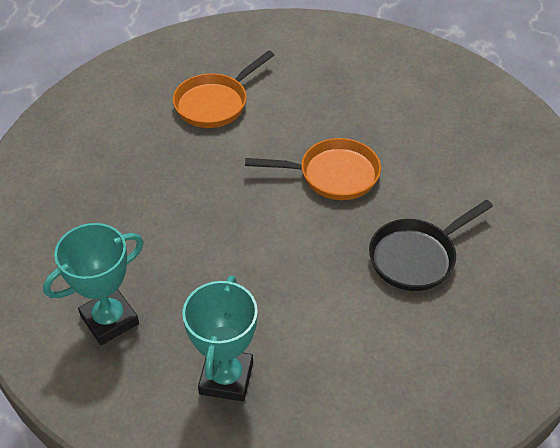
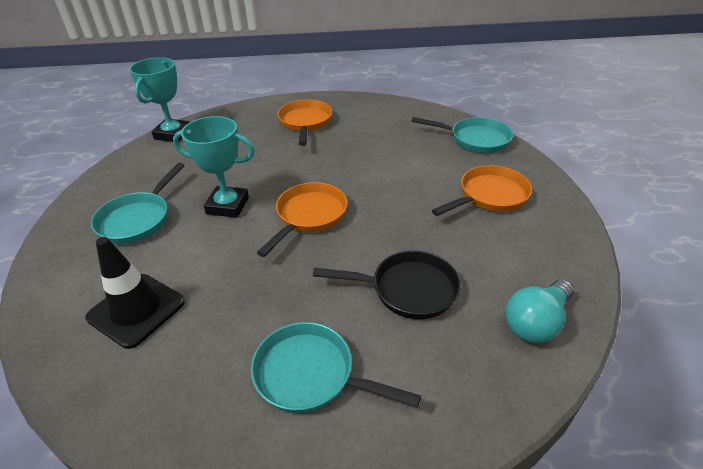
black traffic cone: 0 -> 1
orange pan: 2 -> 3
turquoise light bulb: 0 -> 1
turquoise pan: 0 -> 3

